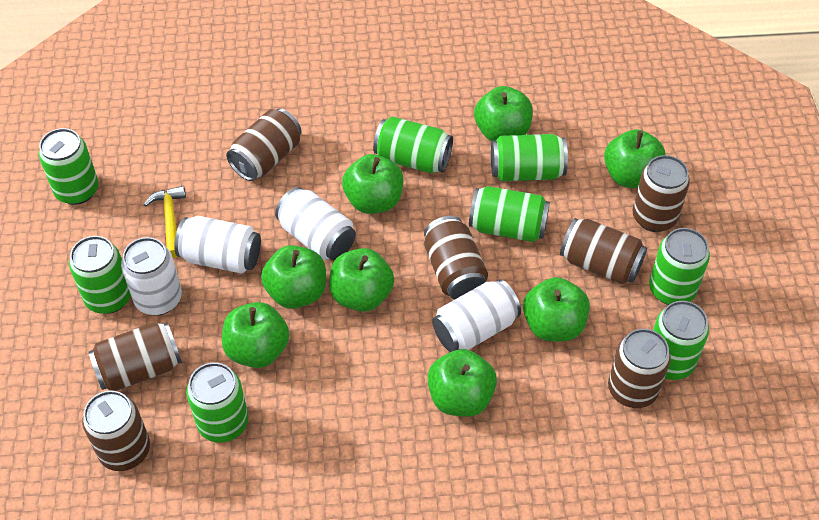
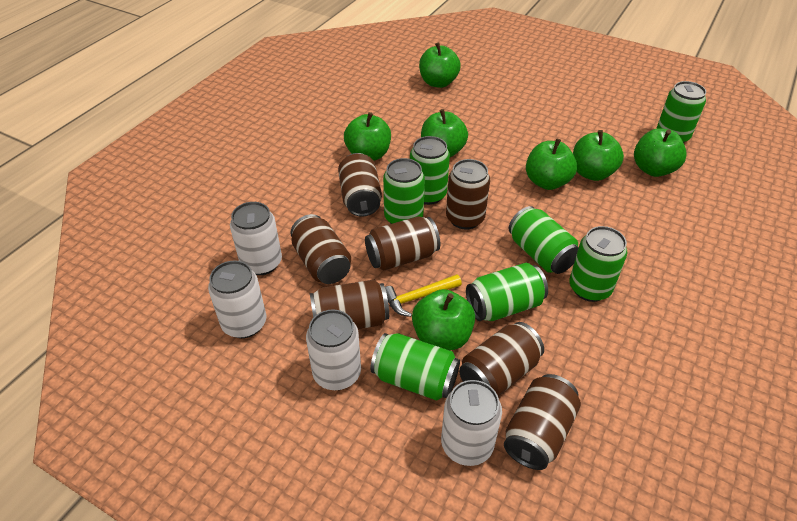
green apple: 8 -> 7
green can: 8 -> 7

